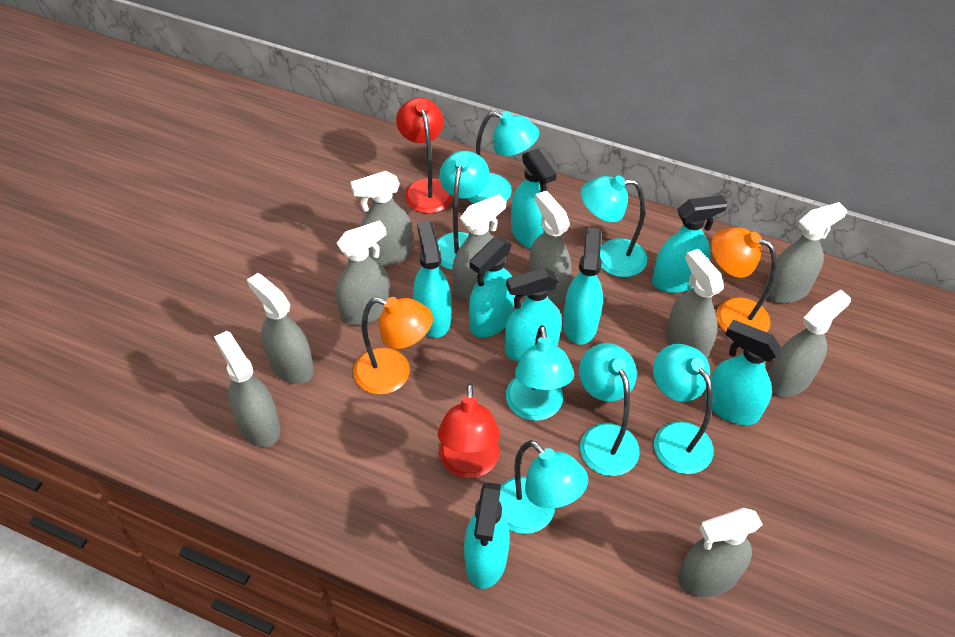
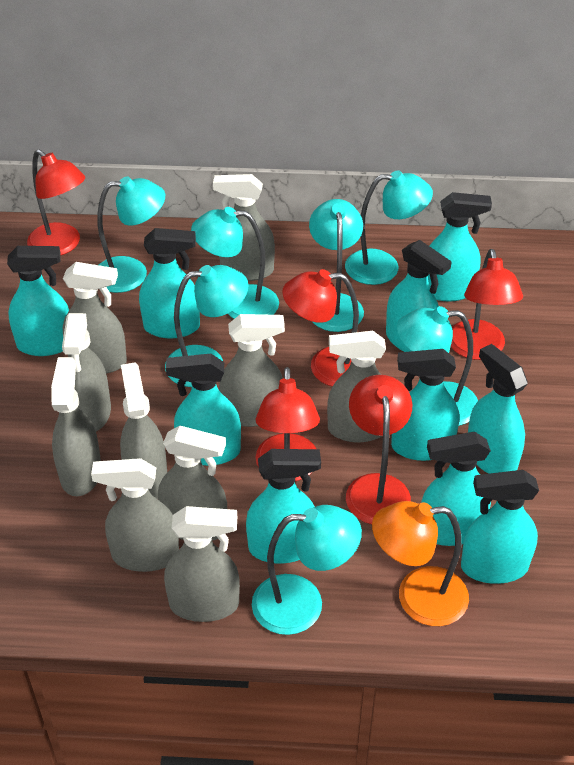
orange lamp: 2 -> 1
red lamp: 2 -> 5
turquoise spray bottle: 8 -> 10

